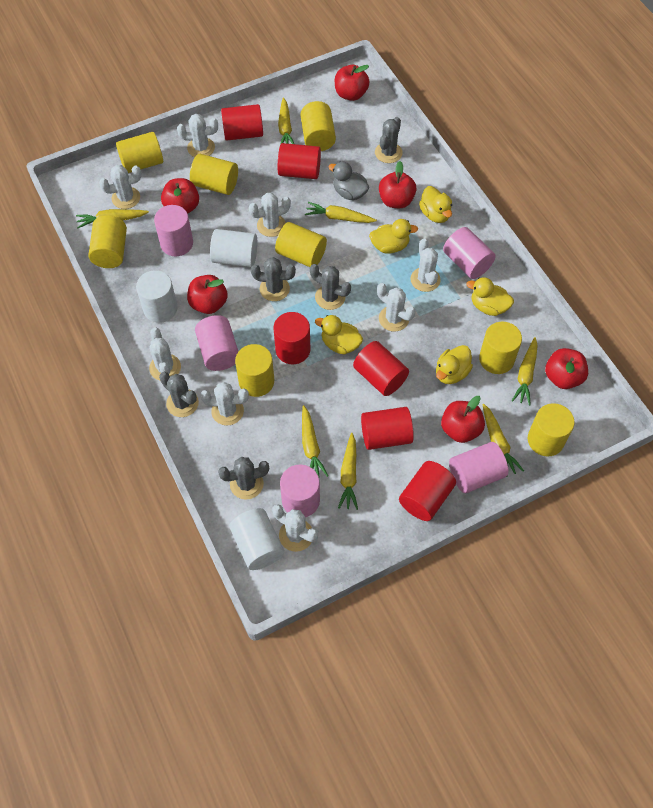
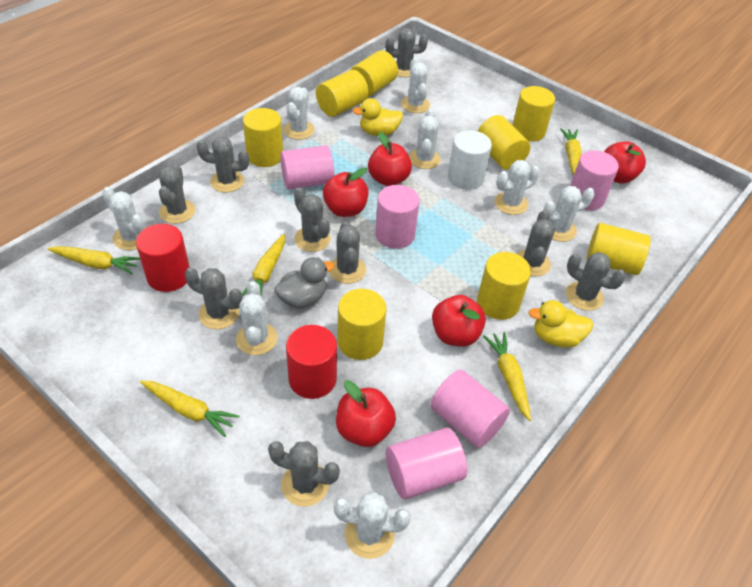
grey cactus: 5 -> 9
red apple: 6 -> 5
red cylinder: 6 -> 2
white cylinder: 3 -> 1
yellow carrot: 7 -> 5
yellow duck: 5 -> 2

